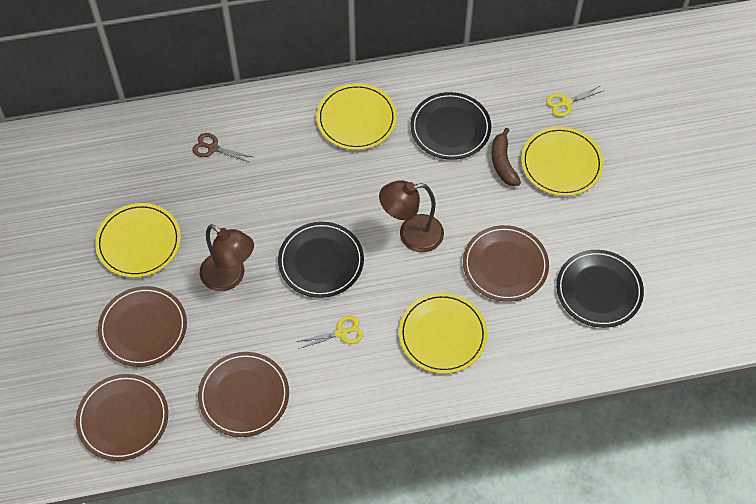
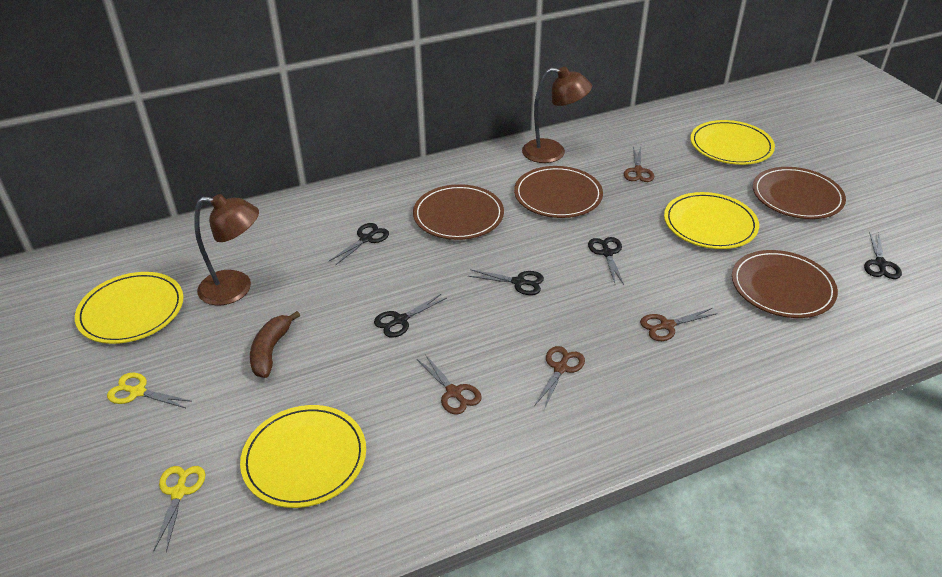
black plate: 3 -> 0
black scissors: 0 -> 5
brown scissors: 1 -> 4

